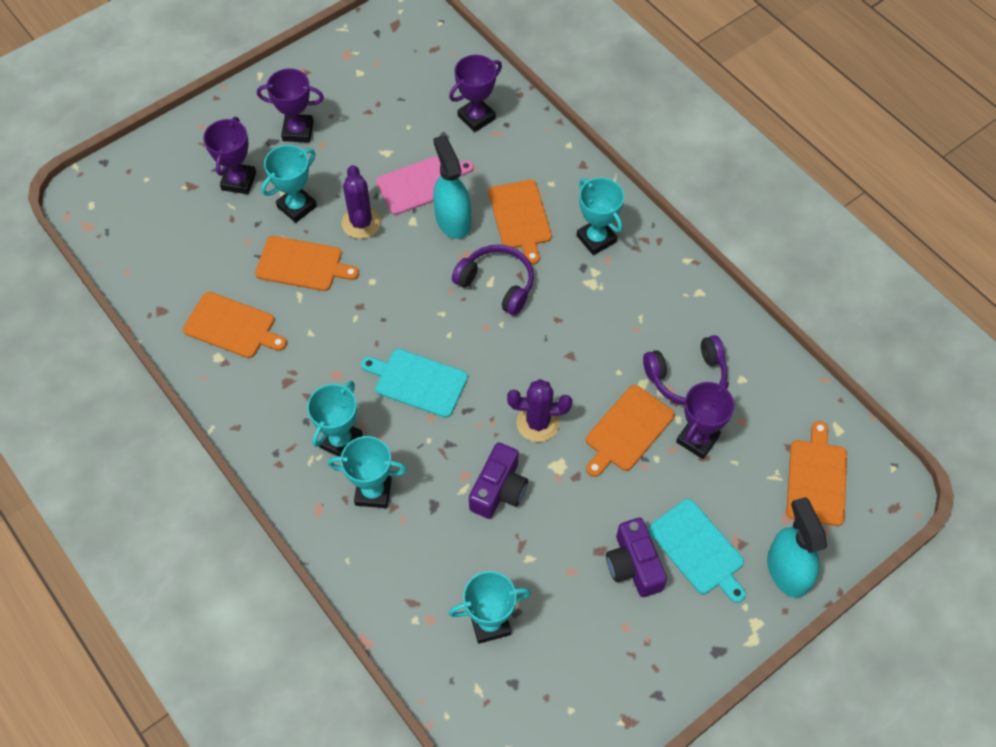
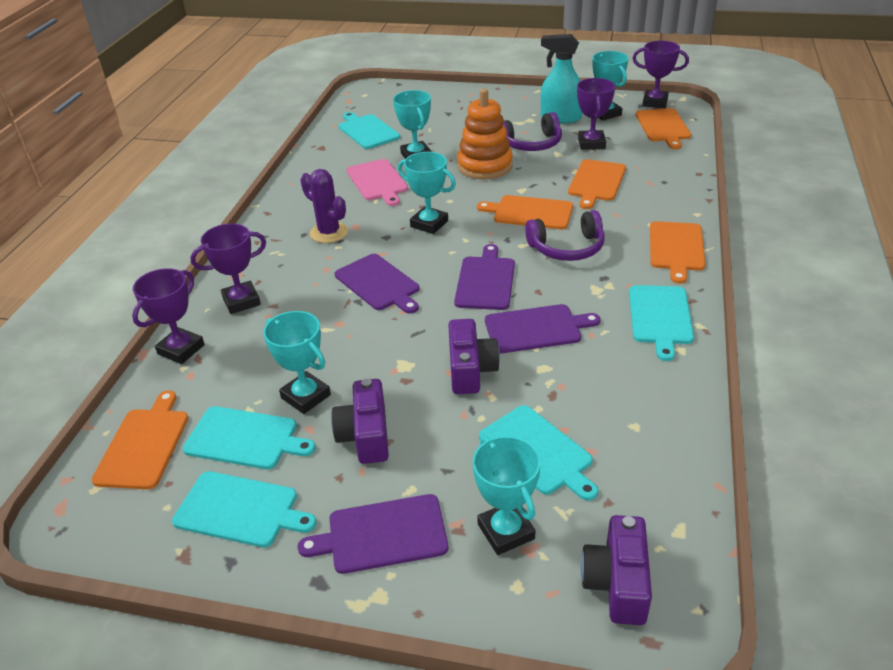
orange stacking toy: 0 -> 1
purple cactus: 2 -> 1
purple camera: 2 -> 3
purple cutting board: 0 -> 4
turquoise cutting board: 2 -> 5
turquoise spray bottle: 2 -> 1

